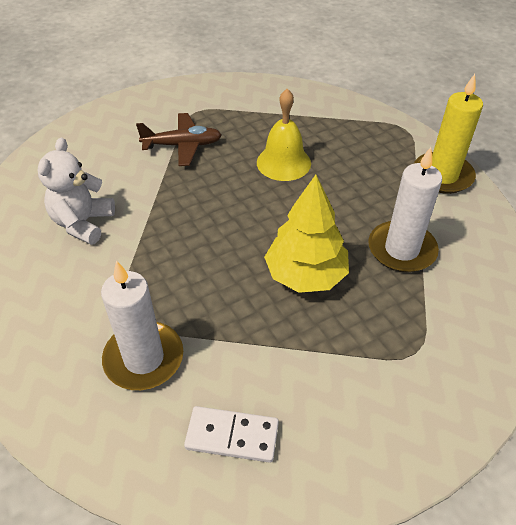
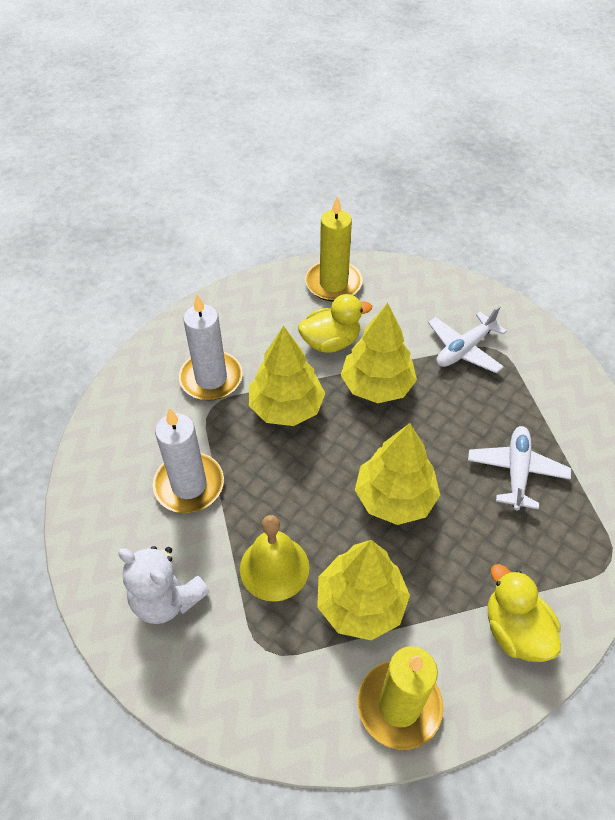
brown plane: 1 -> 0
white domino: 1 -> 0
white plane: 0 -> 2
yellow candle: 1 -> 2
yellow duck: 0 -> 2
yellow tree: 1 -> 4

